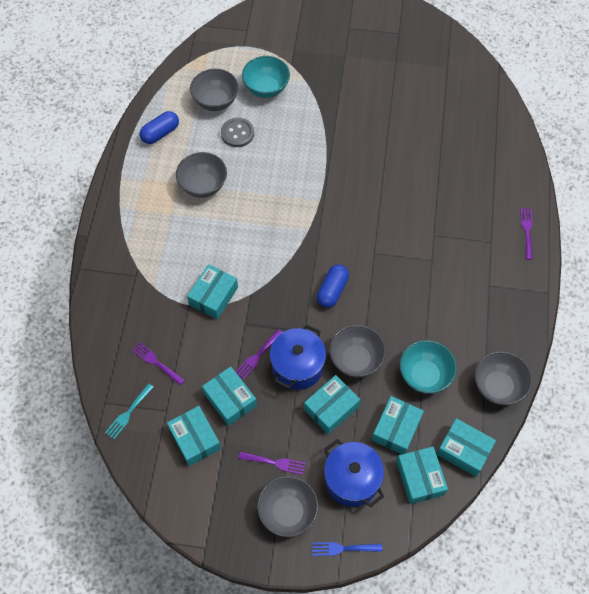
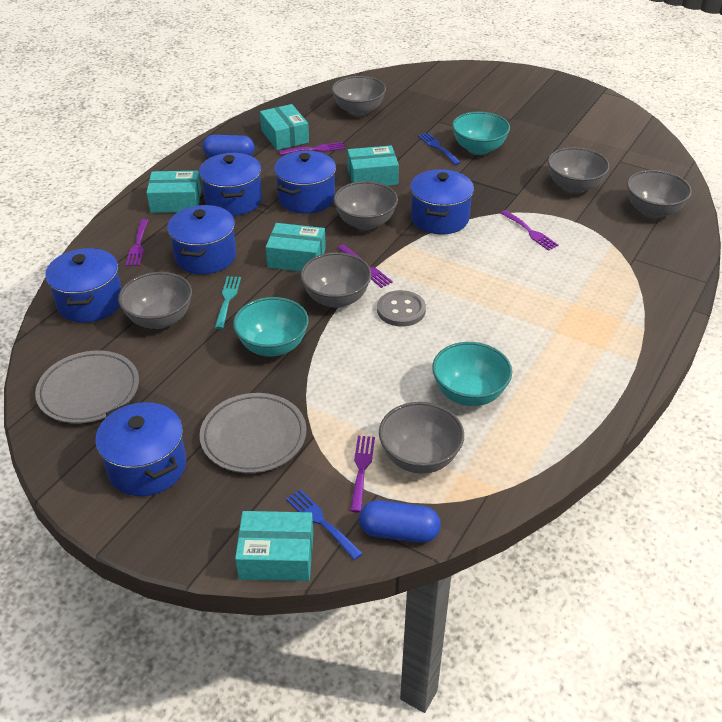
blue fork: 1 -> 2
blue pot: 2 -> 6
grey bowl: 5 -> 7
grey plate: 0 -> 2
purple fork: 4 -> 5
turquoise bowl: 2 -> 3
turquoise box: 7 -> 5

